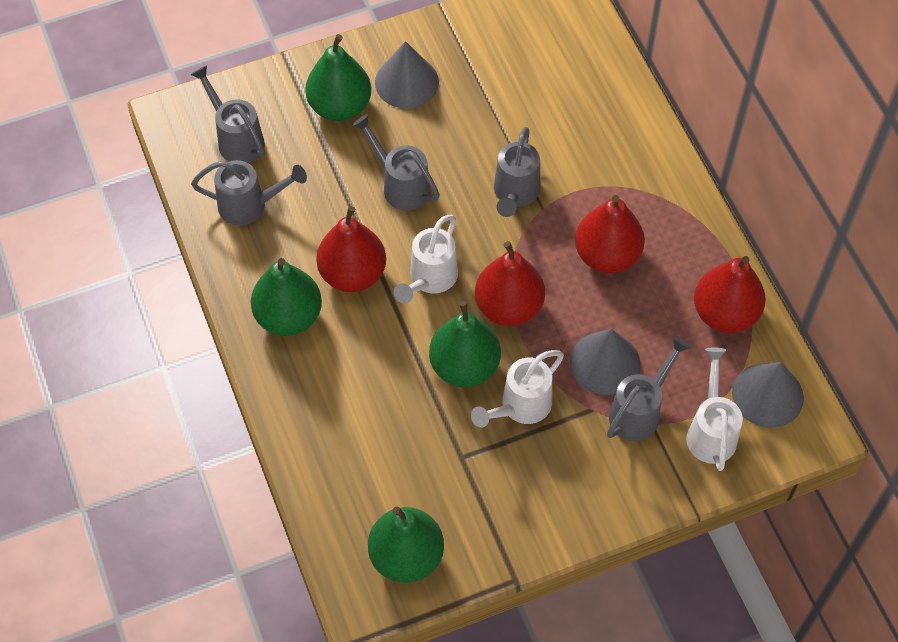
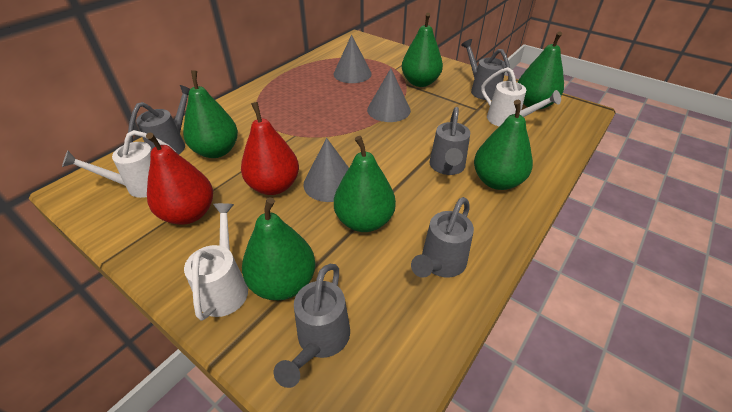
green pear: 4 -> 6
red pear: 4 -> 2

